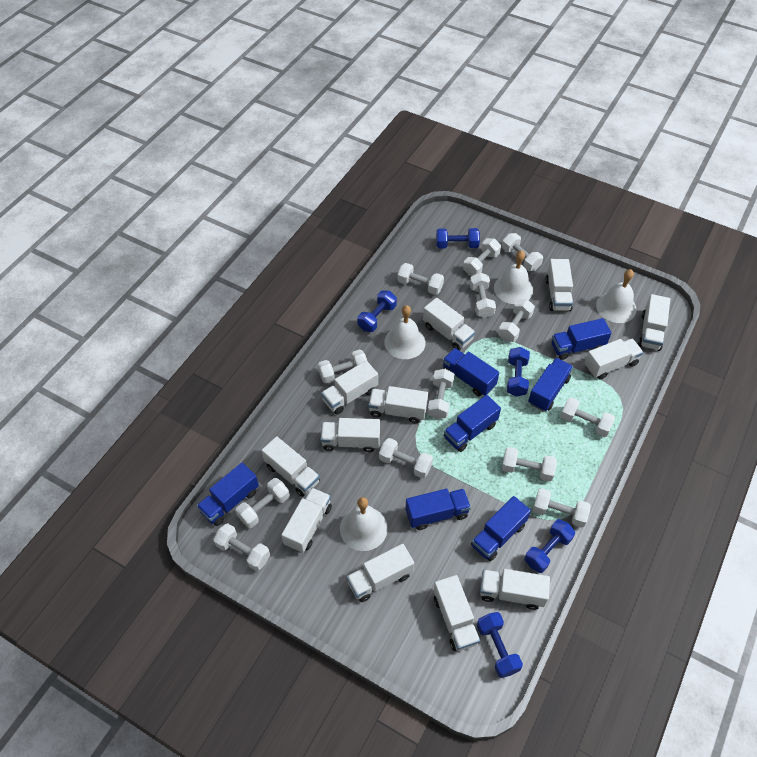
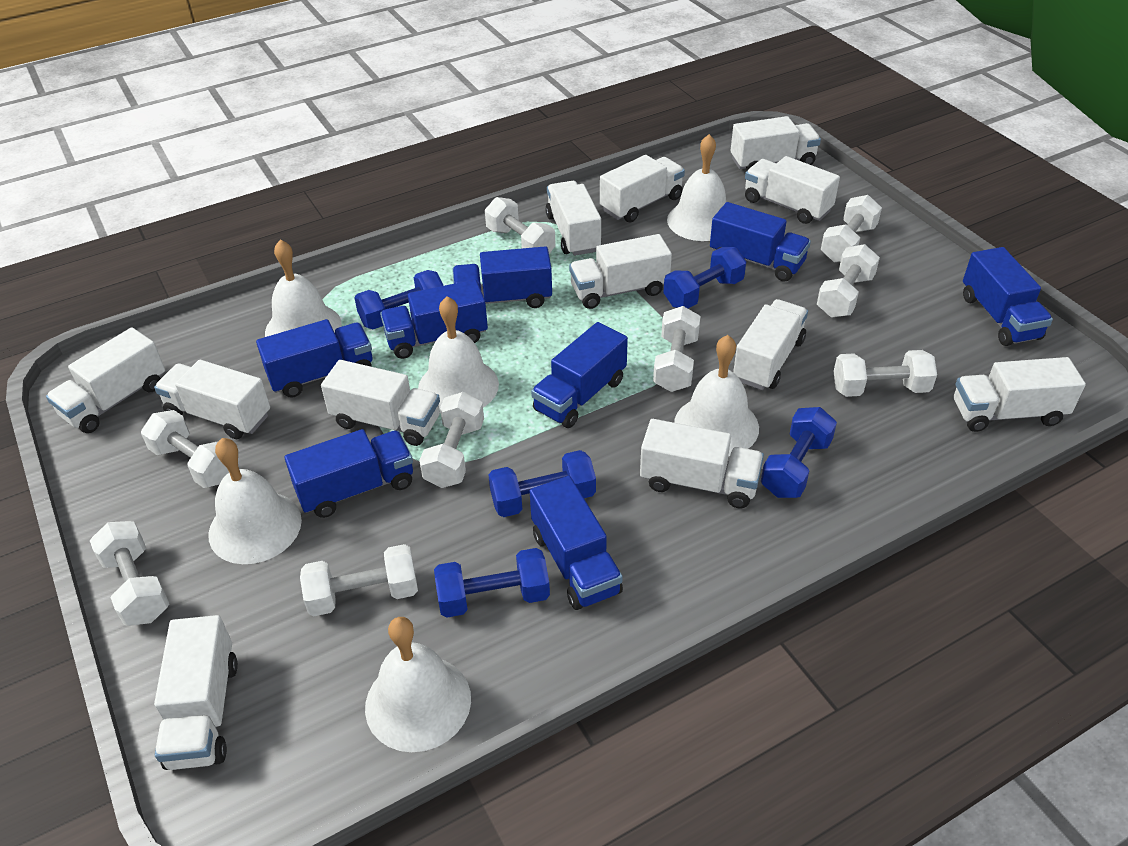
blue truck: 7 -> 8
white bell: 4 -> 6
white dumbbell: 13 -> 9

